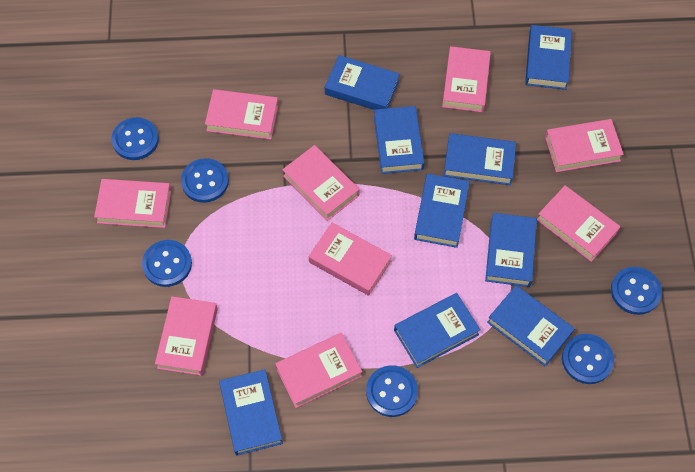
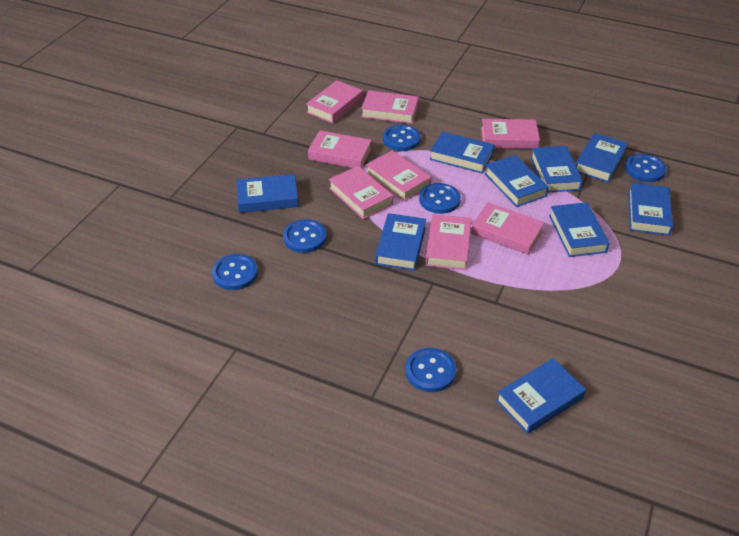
pink book: 9 -> 8

